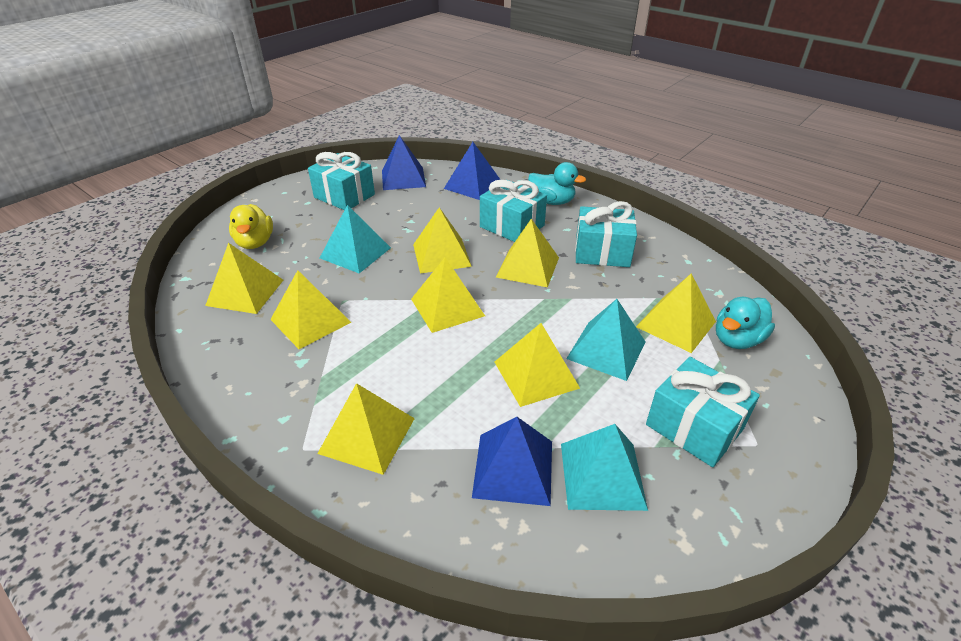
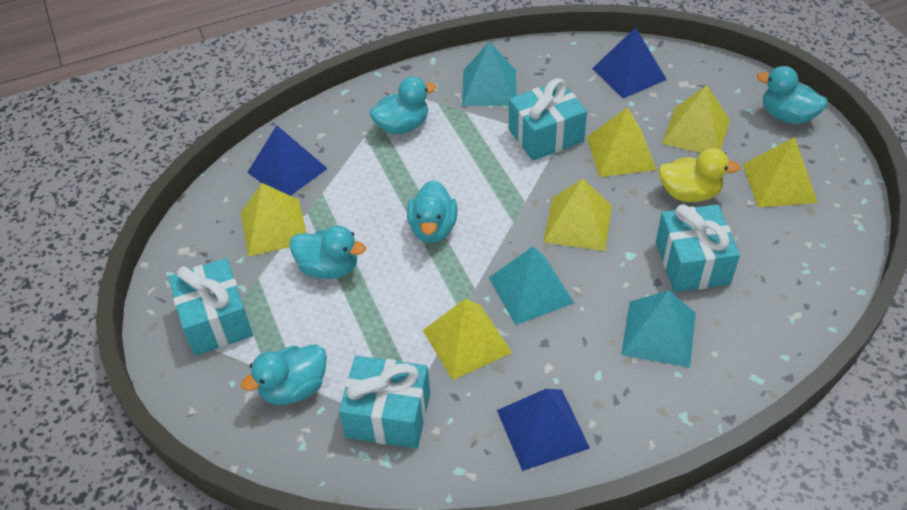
turquoise duck: 2 -> 5
yellow pyramid: 8 -> 6

